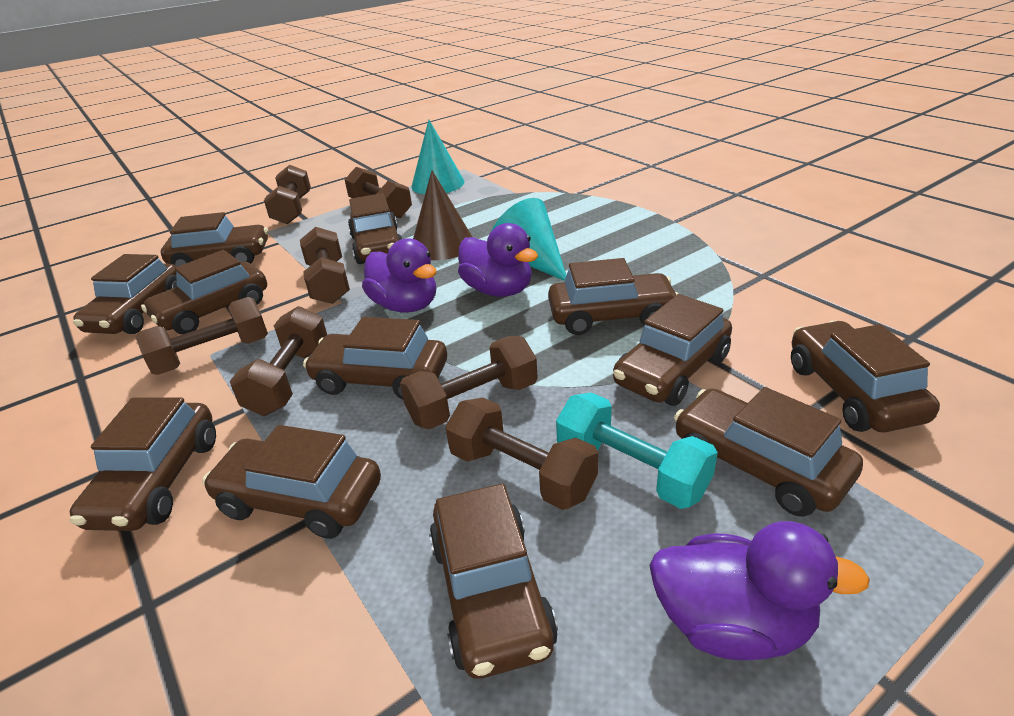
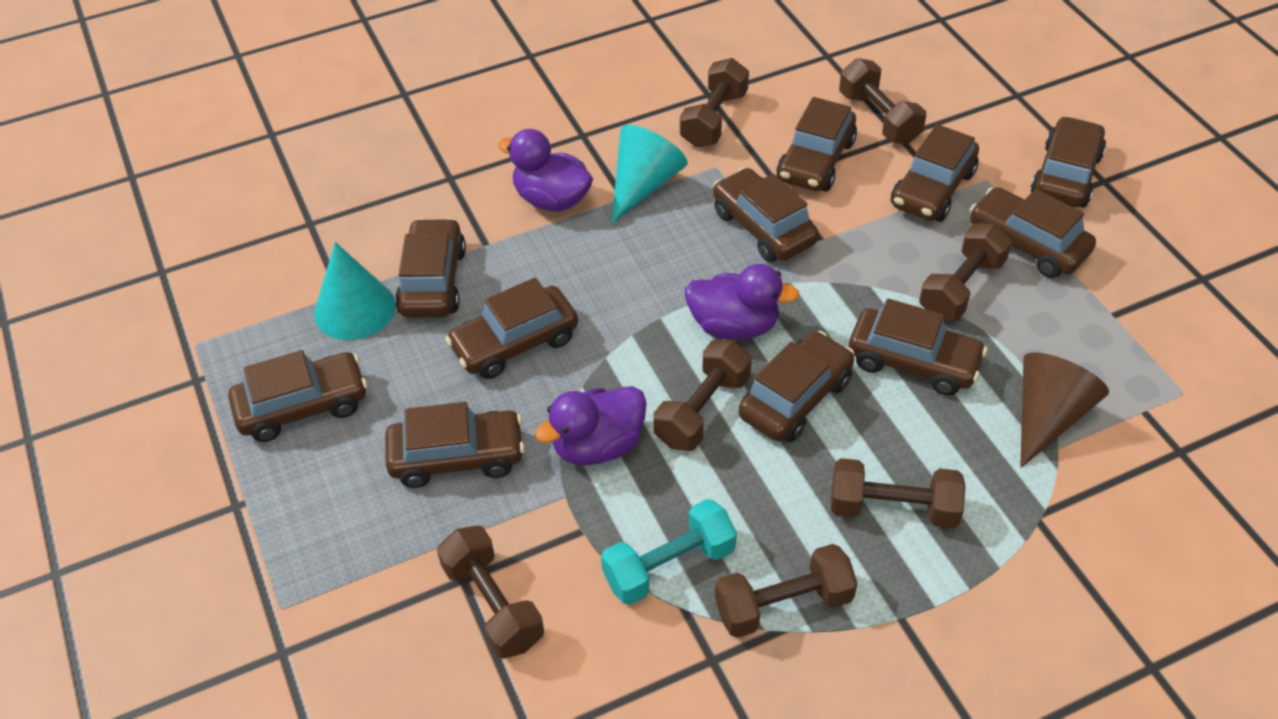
brown car: 12 -> 11

